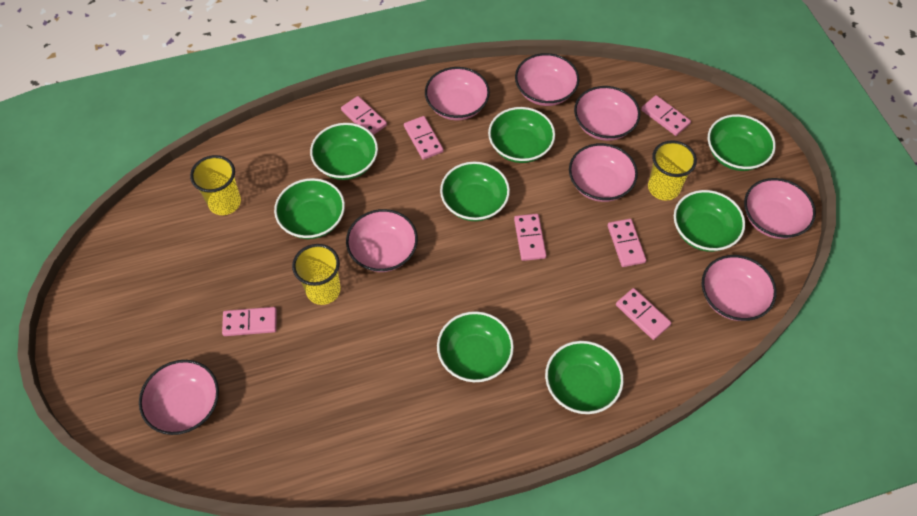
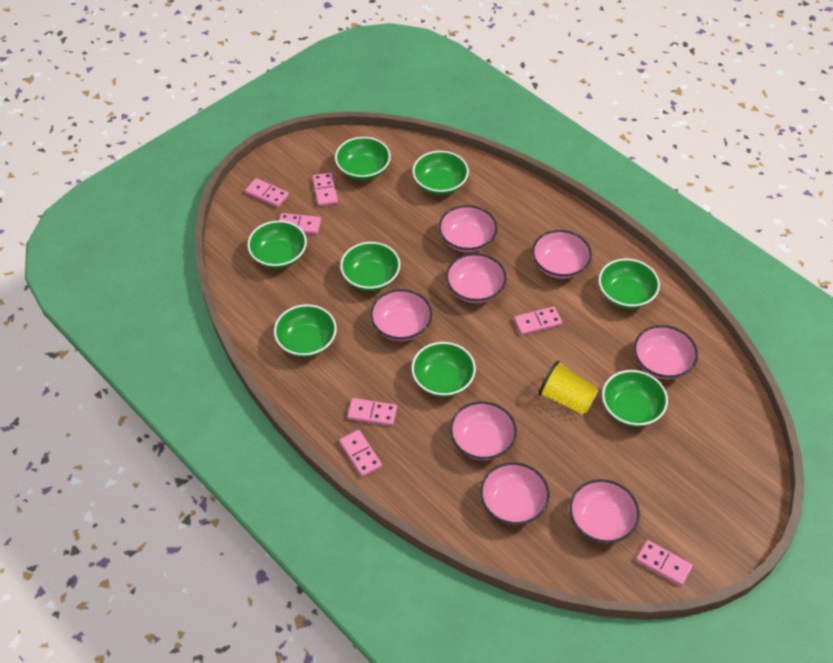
yellow cup: 3 -> 1

